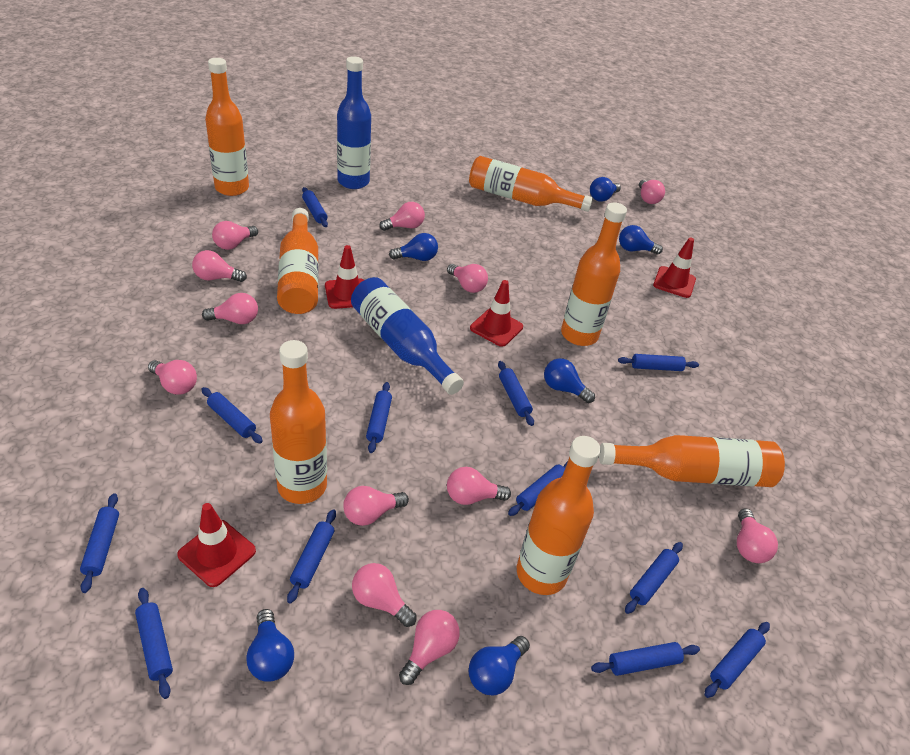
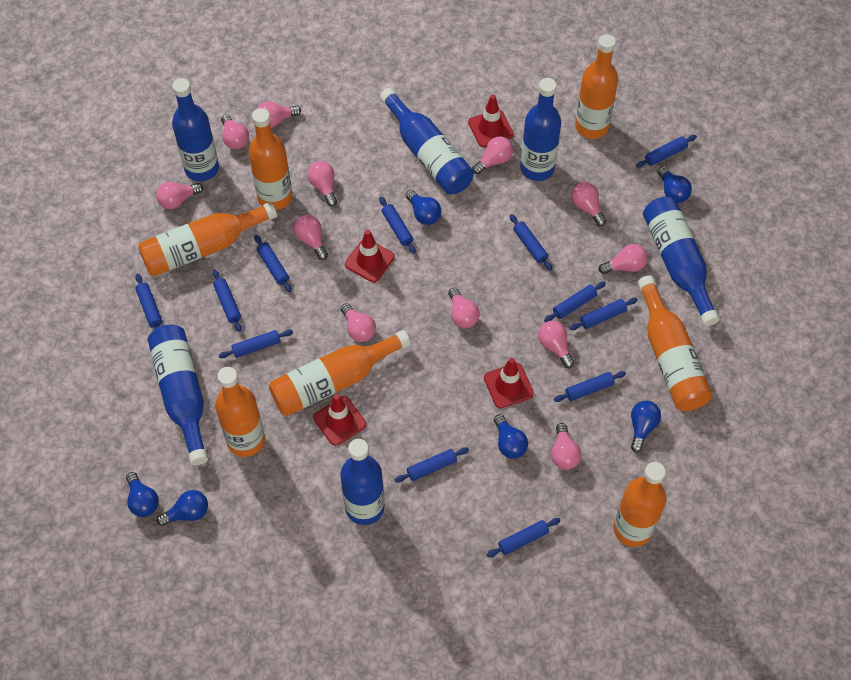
blue bottle: 2 -> 6

